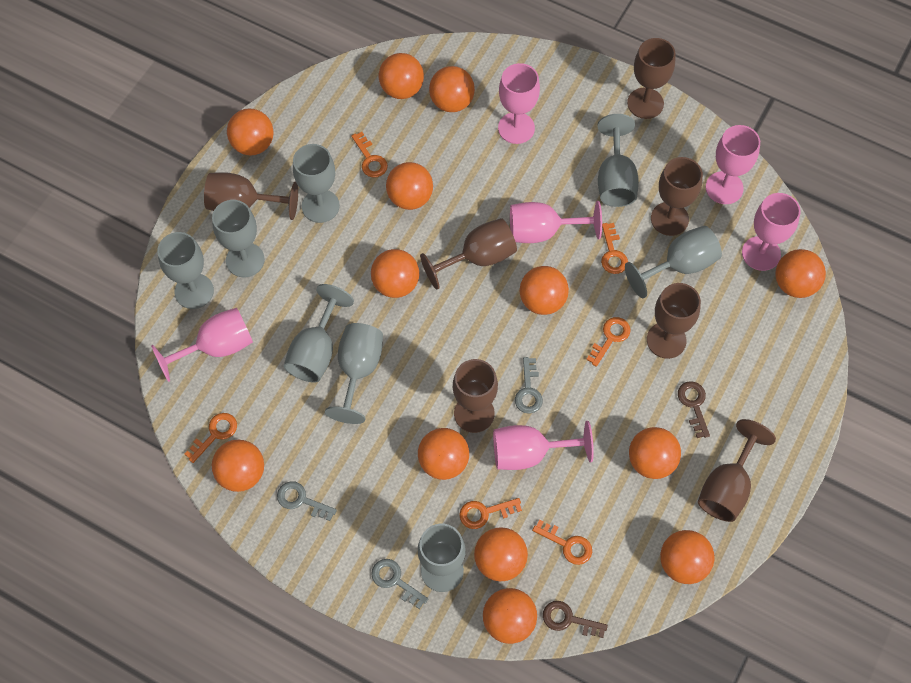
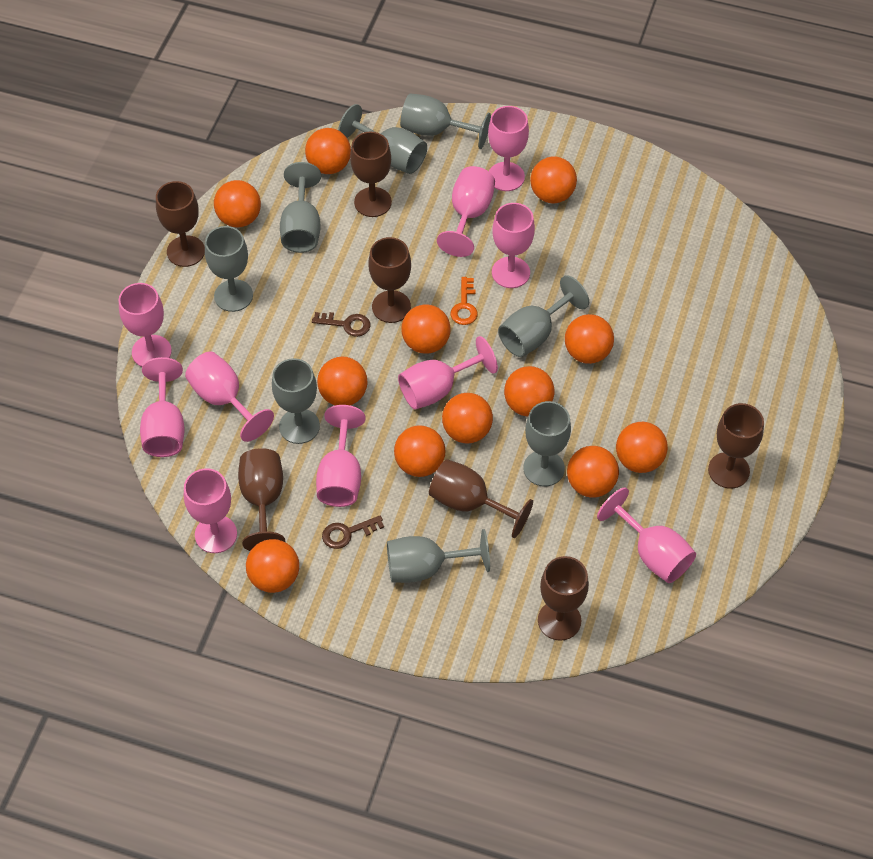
grey key: 3 -> 0
orange ball: 13 -> 12
orange key: 6 -> 1
pink goblet: 6 -> 10

